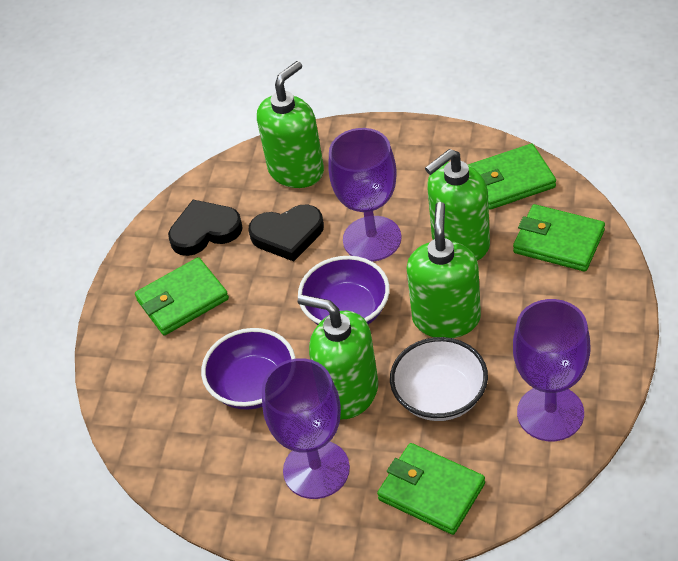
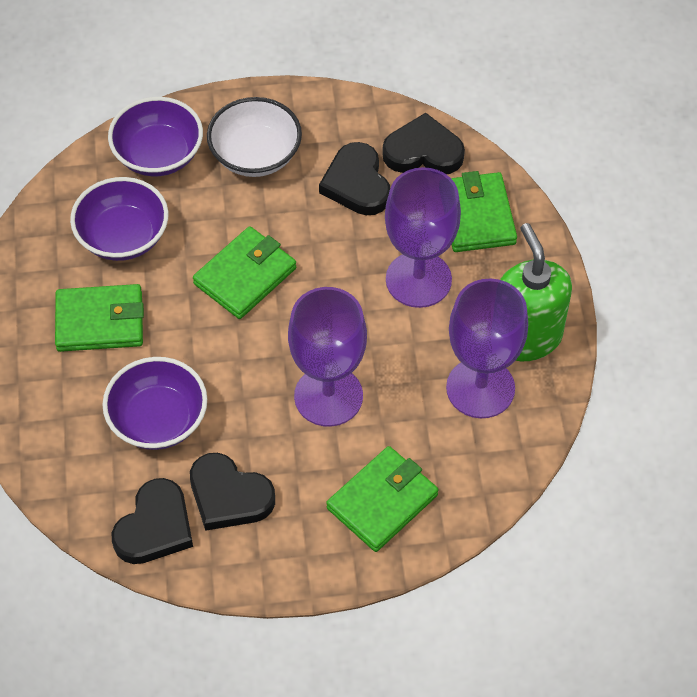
black heart: 2 -> 4
green soap dispenser: 4 -> 1
purple bowl: 2 -> 3

